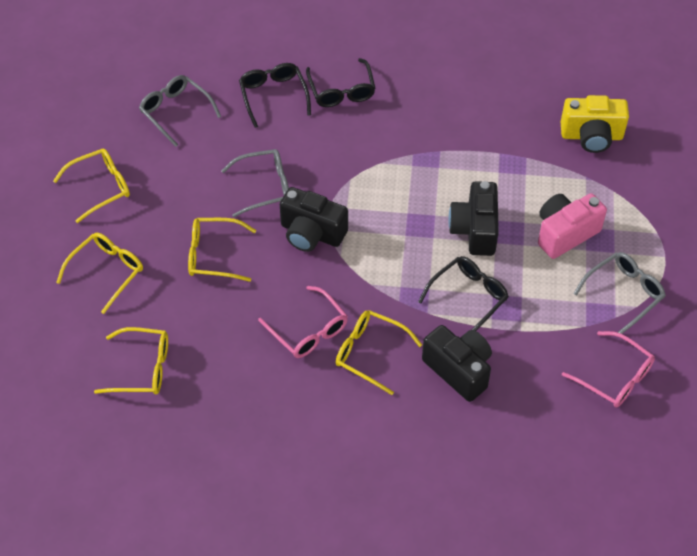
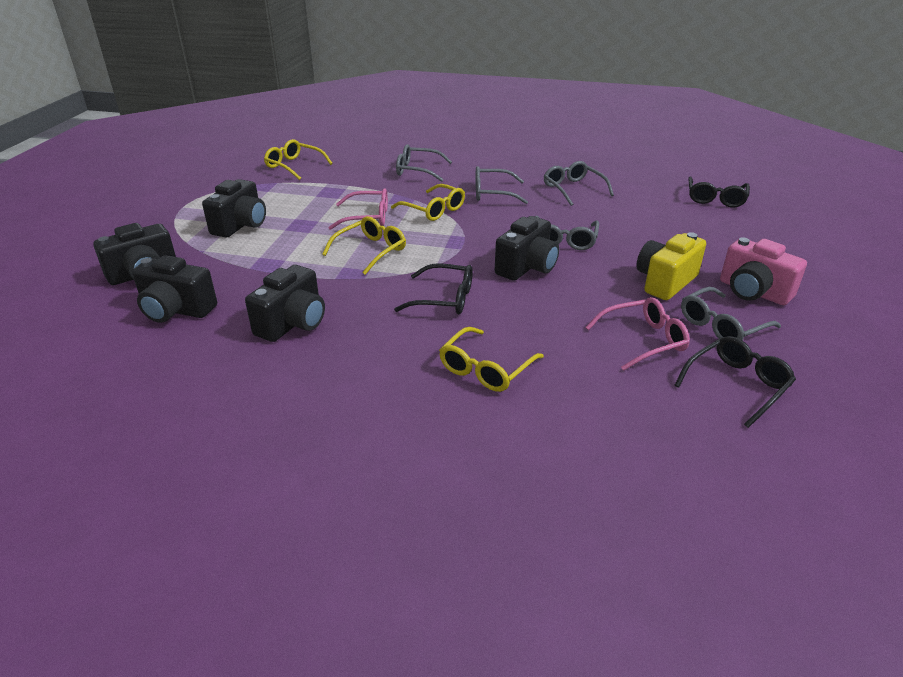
black camera: 3 -> 5
grey glasses: 3 -> 5
yellow glasses: 5 -> 4

